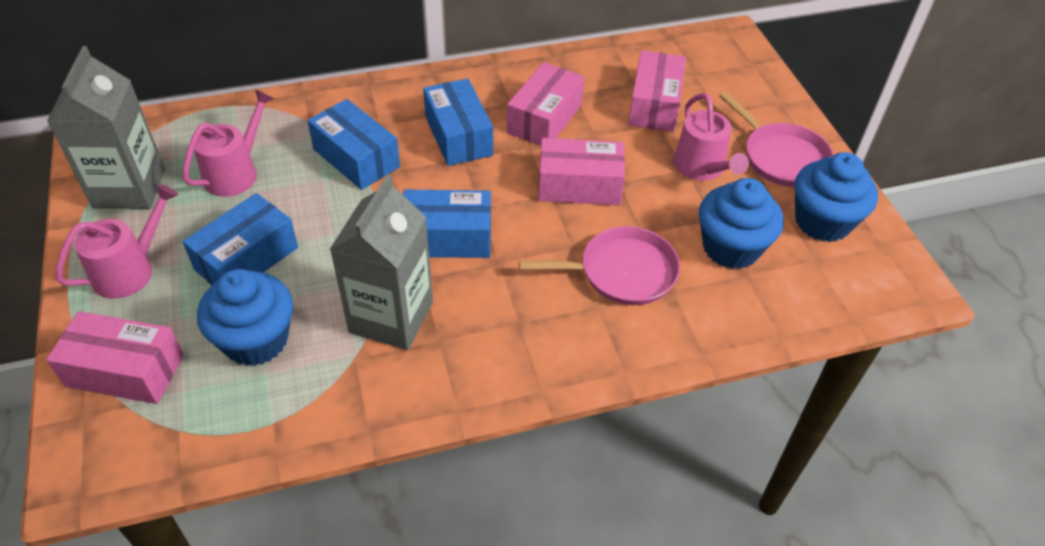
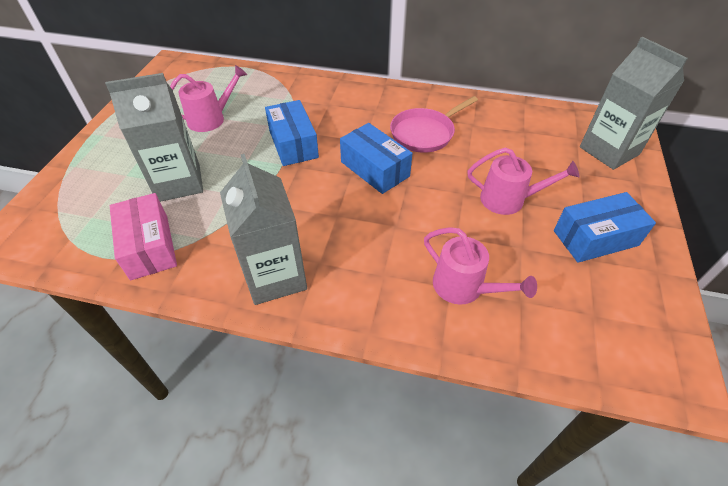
blue box: 4 -> 3
blue cupcake: 3 -> 0
grey carton: 2 -> 3
pink box: 4 -> 1
pink pan: 2 -> 1

